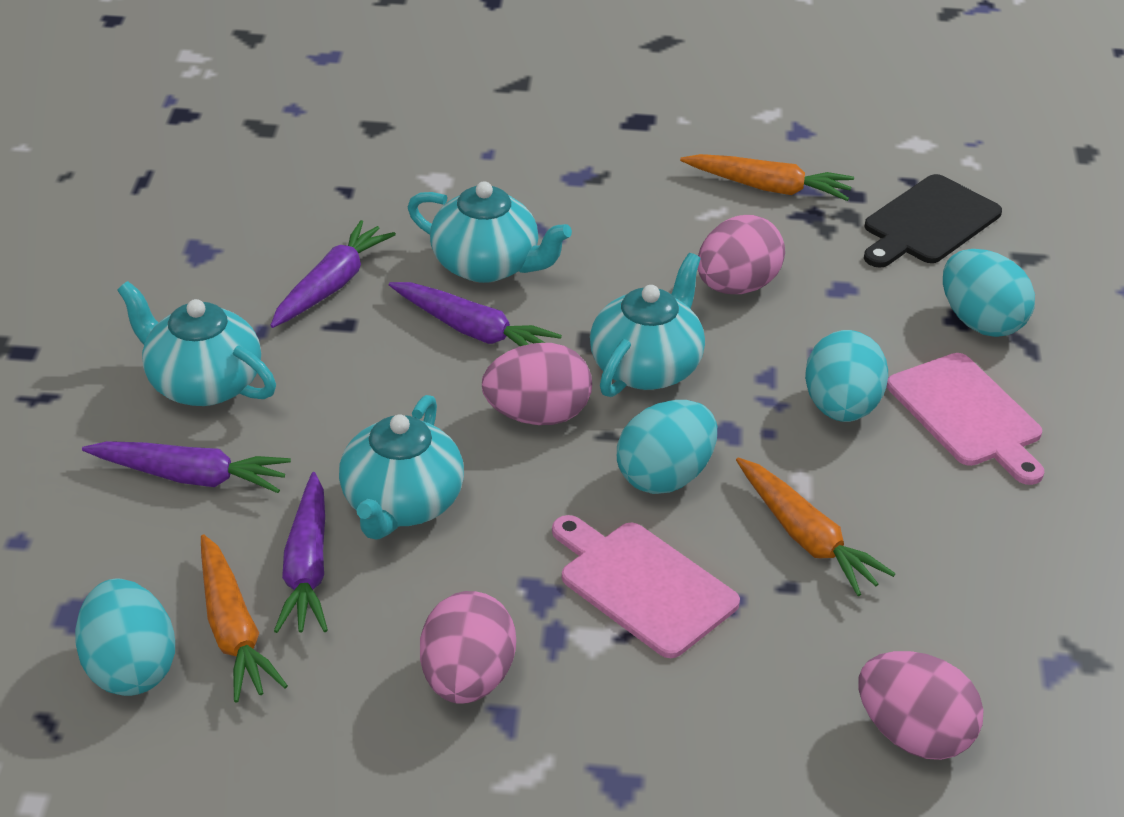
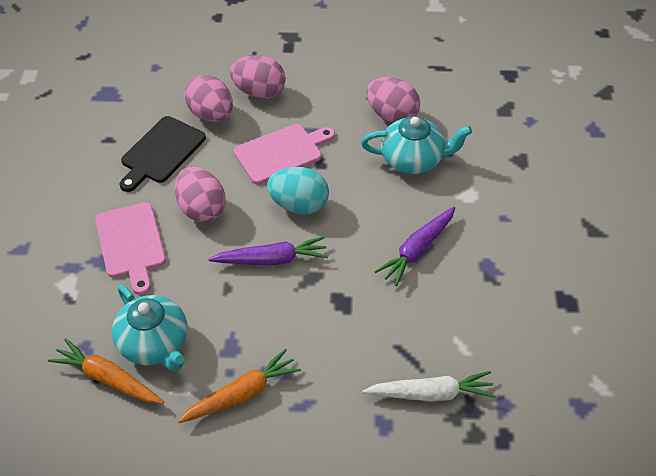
orange carrot: 3 -> 2
purple carrot: 4 -> 2
turquoise egg: 4 -> 1
turquoise teapot: 4 -> 2
white carrot: 0 -> 1

